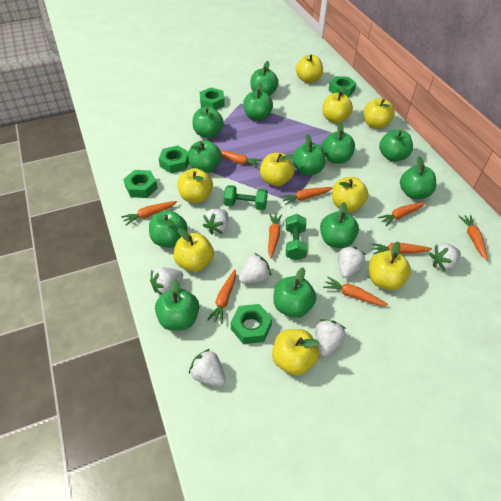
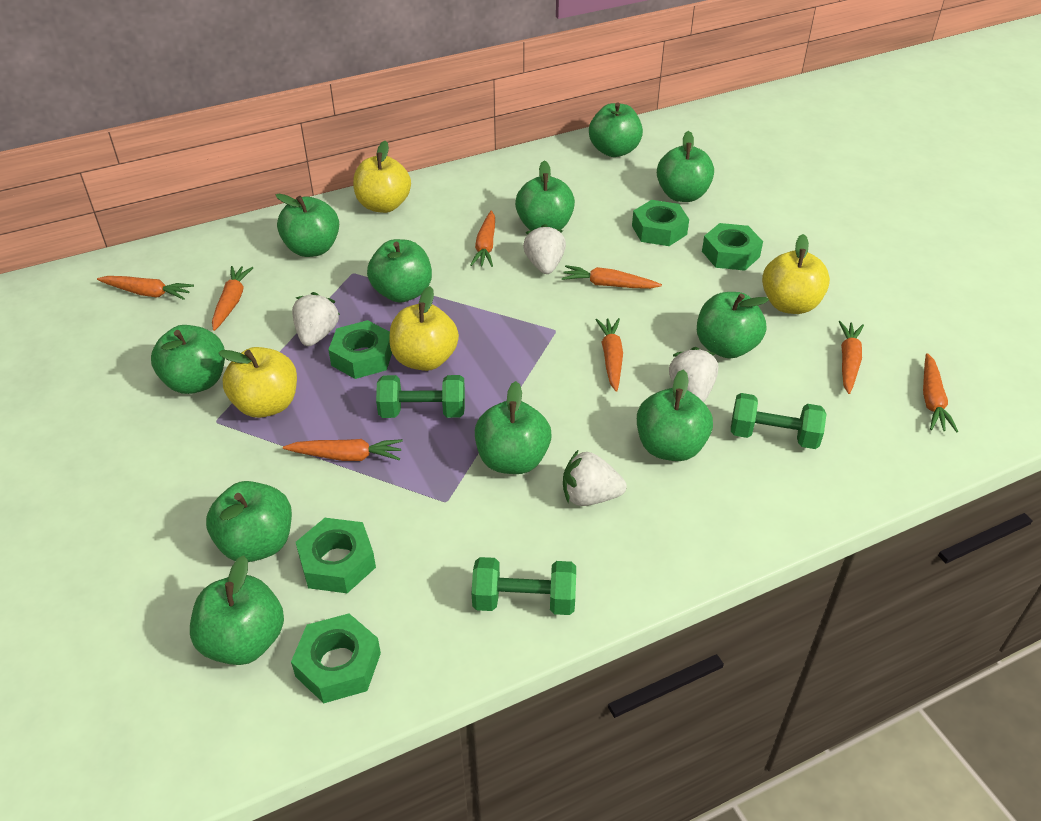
green apple: 12 -> 11
green dumbbell: 2 -> 3
orange carrot: 9 -> 8
white strawberry: 7 -> 4
yellow apple: 9 -> 4

